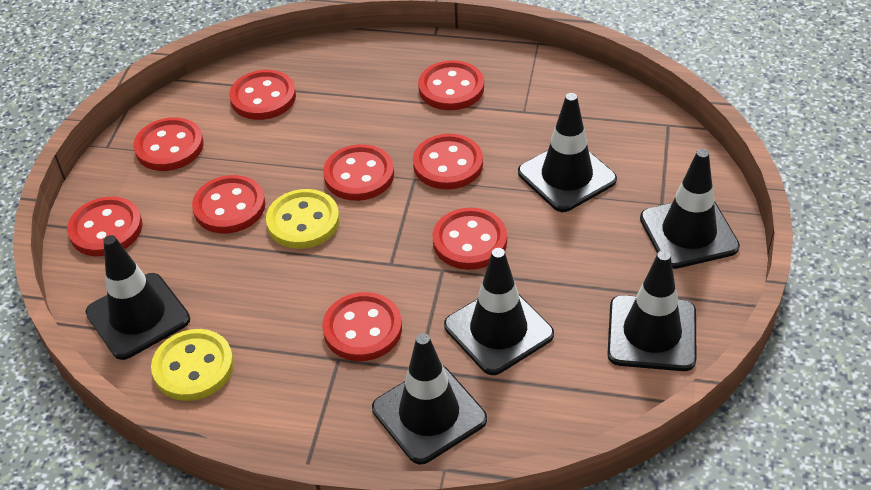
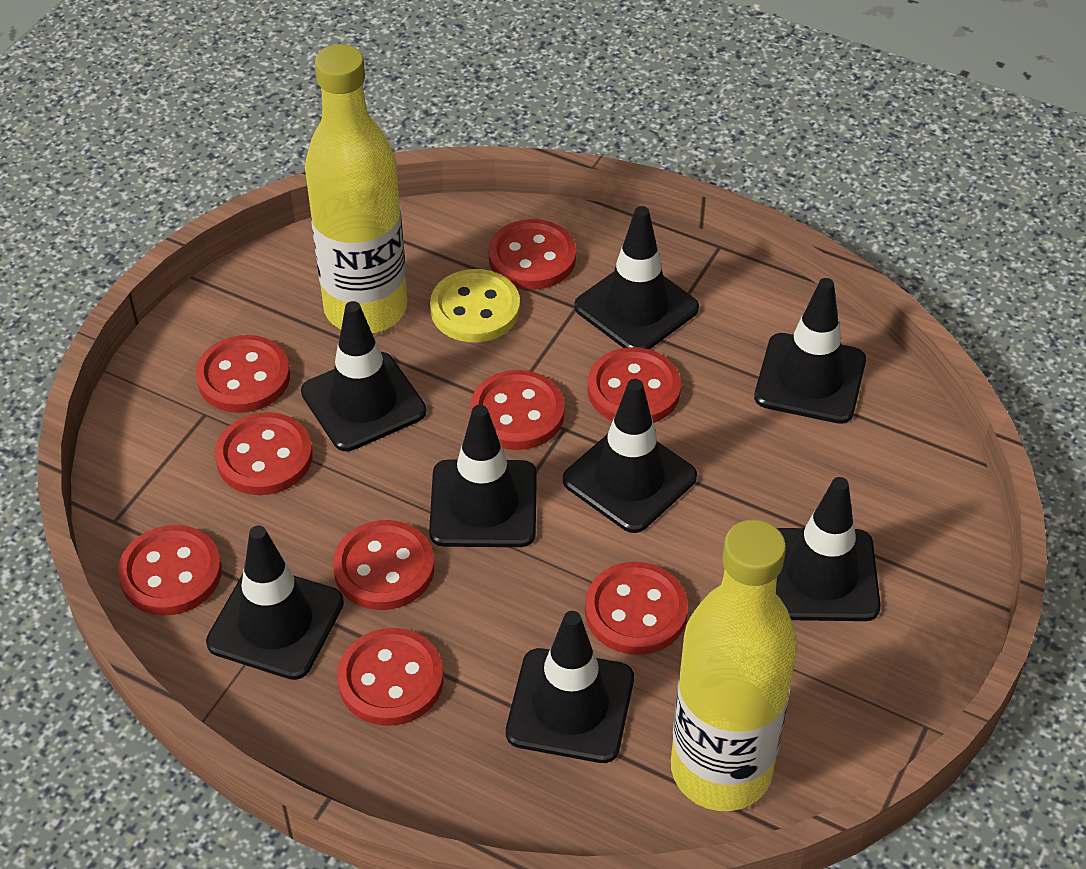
black traffic cone: 6 -> 8
yellow bottle: 0 -> 2
yellow button: 2 -> 1

